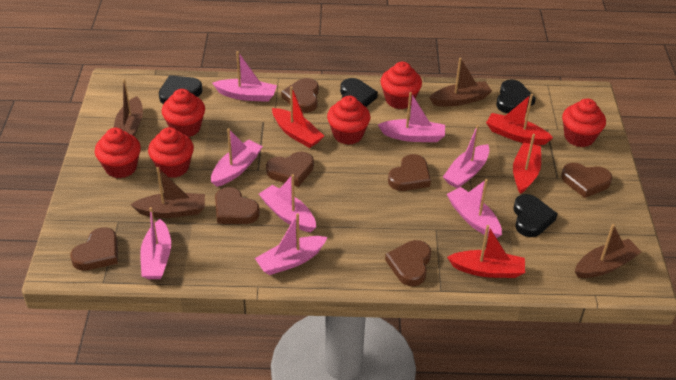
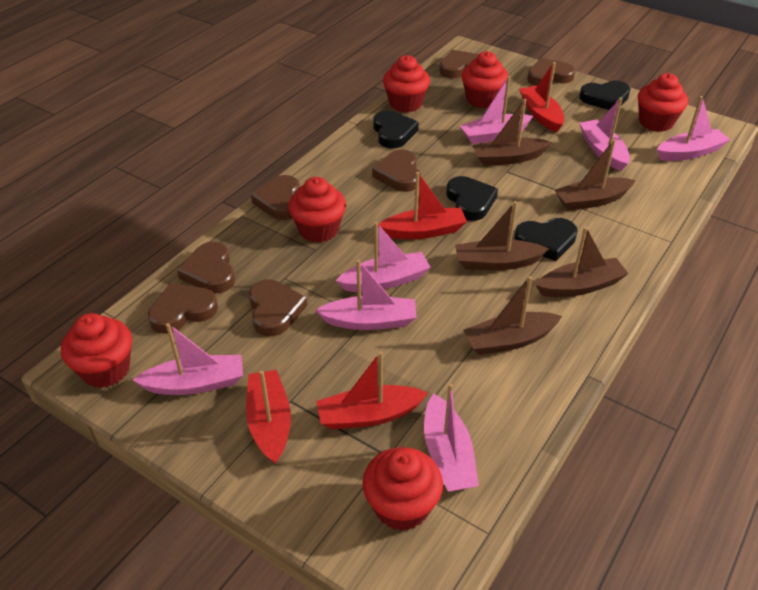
brown boat: 4 -> 5
pink boat: 8 -> 7

